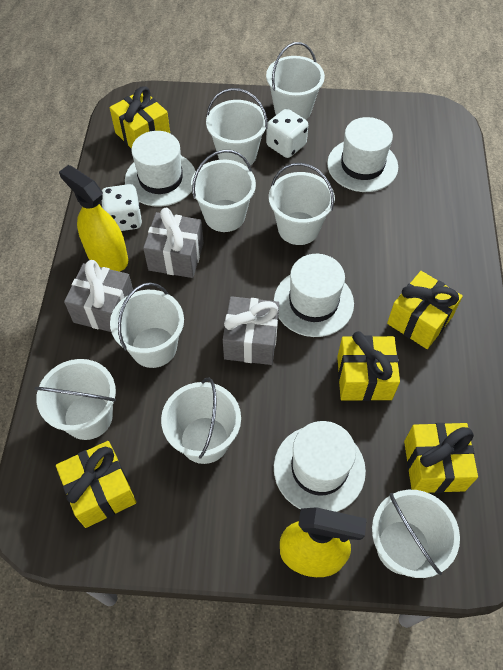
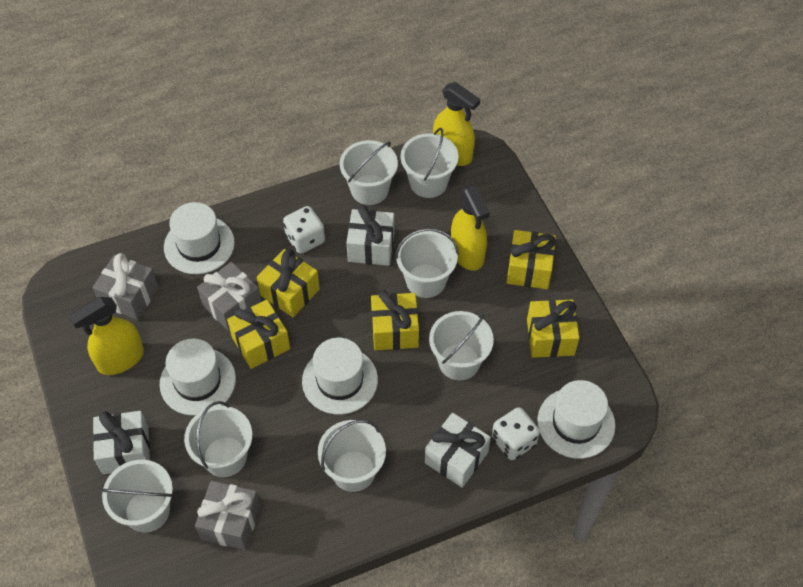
white bucket: 8 -> 7
white gift: 0 -> 3
yellow spray bottle: 2 -> 3

